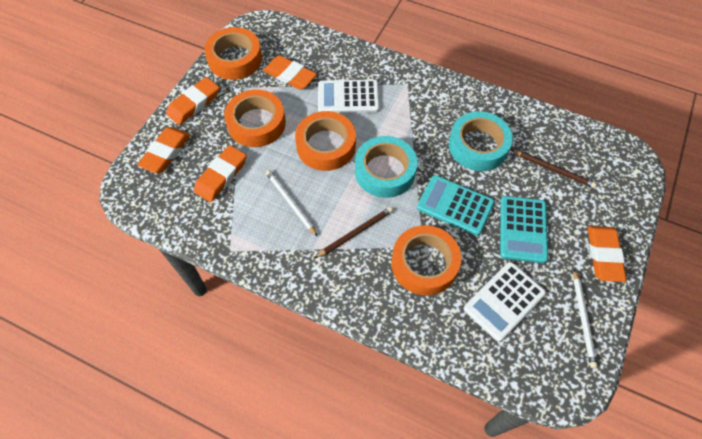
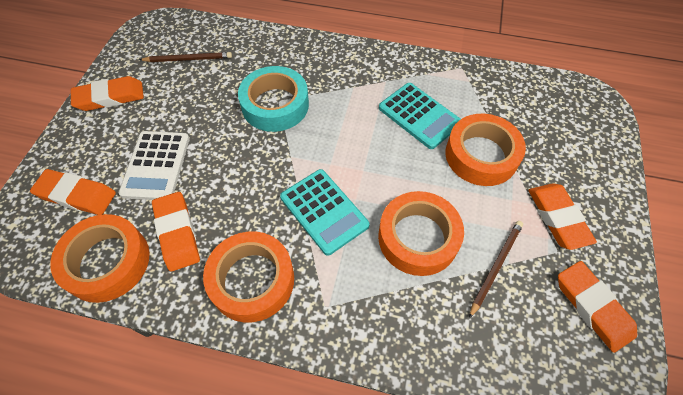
turquoise tape: 2 -> 1
white calculator: 2 -> 1
white pencil: 2 -> 0

